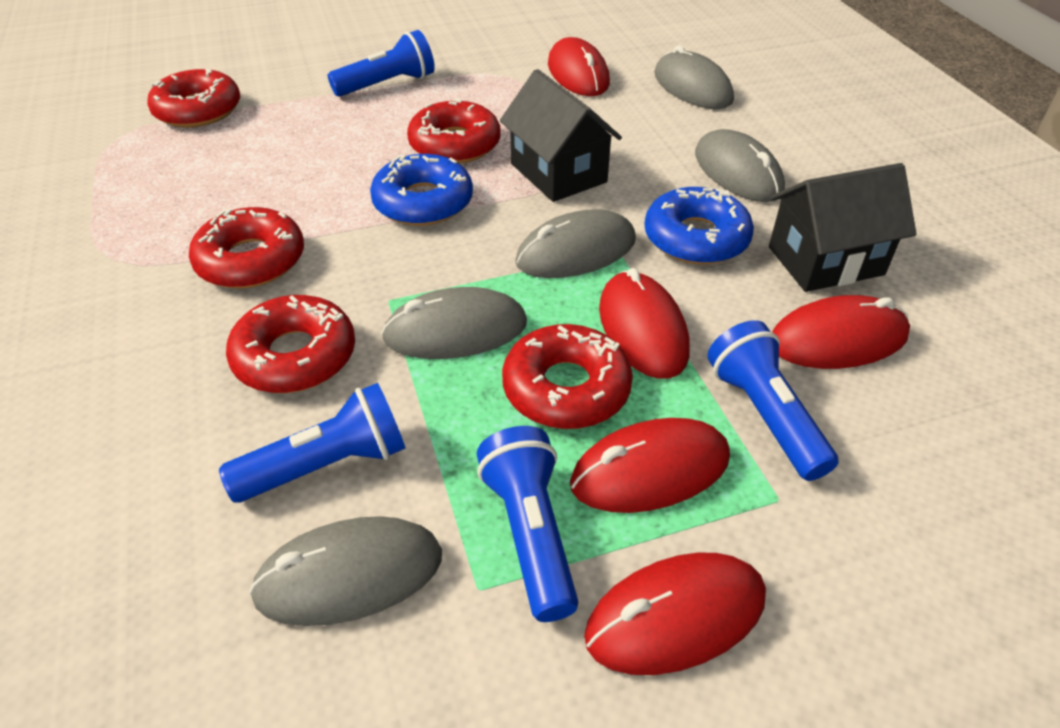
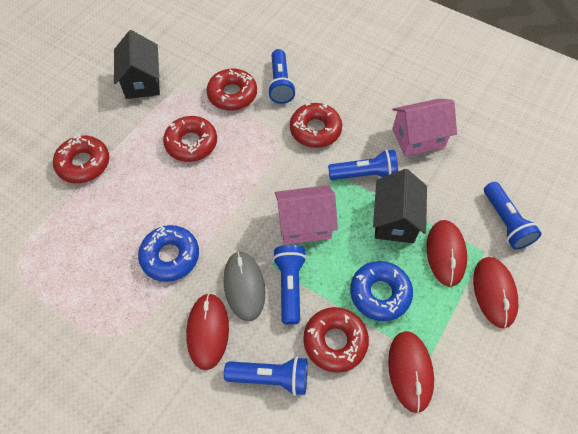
blue flashlight: 4 -> 5
grey mouse: 5 -> 1
pink house: 0 -> 2
red mouse: 5 -> 4

